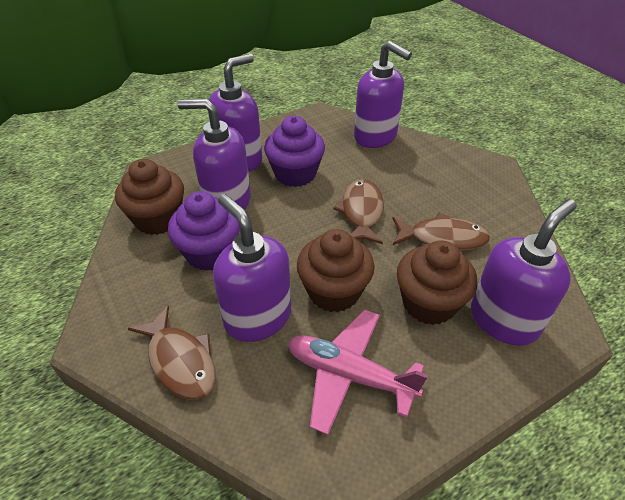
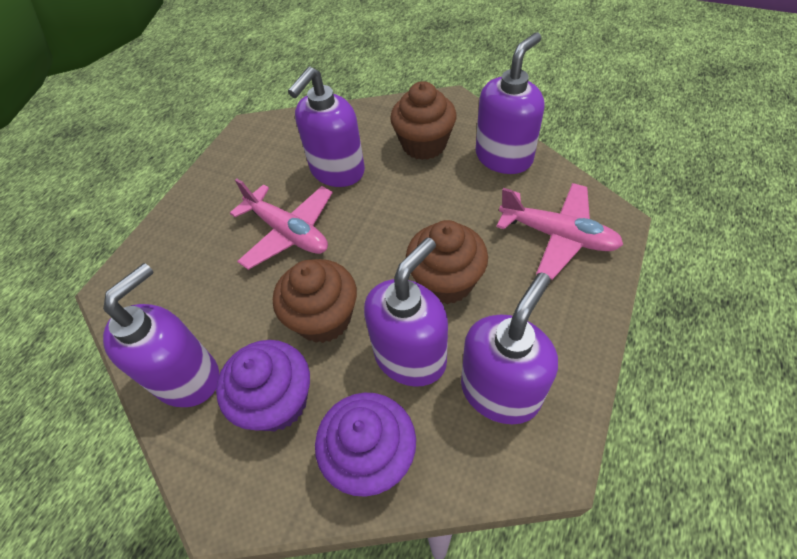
brown fish: 3 -> 0
pink plane: 1 -> 2

